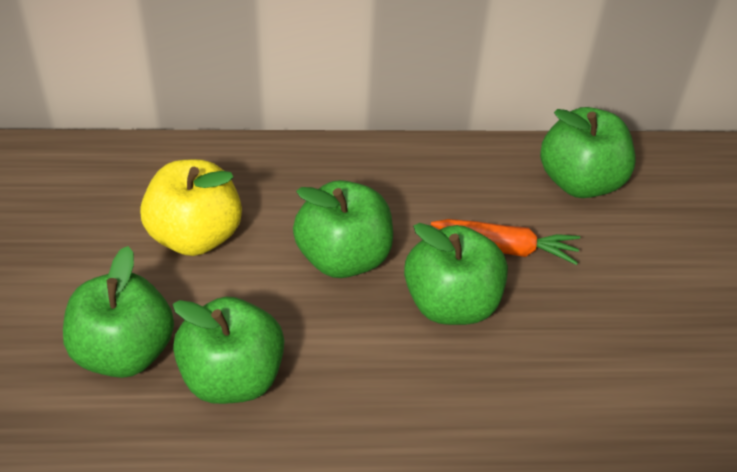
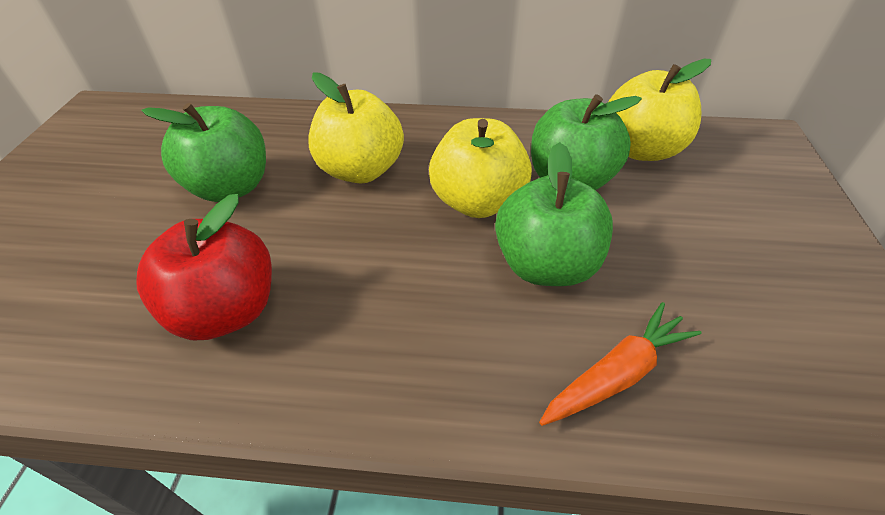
green apple: 5 -> 3
red apple: 0 -> 1
yellow apple: 1 -> 3

